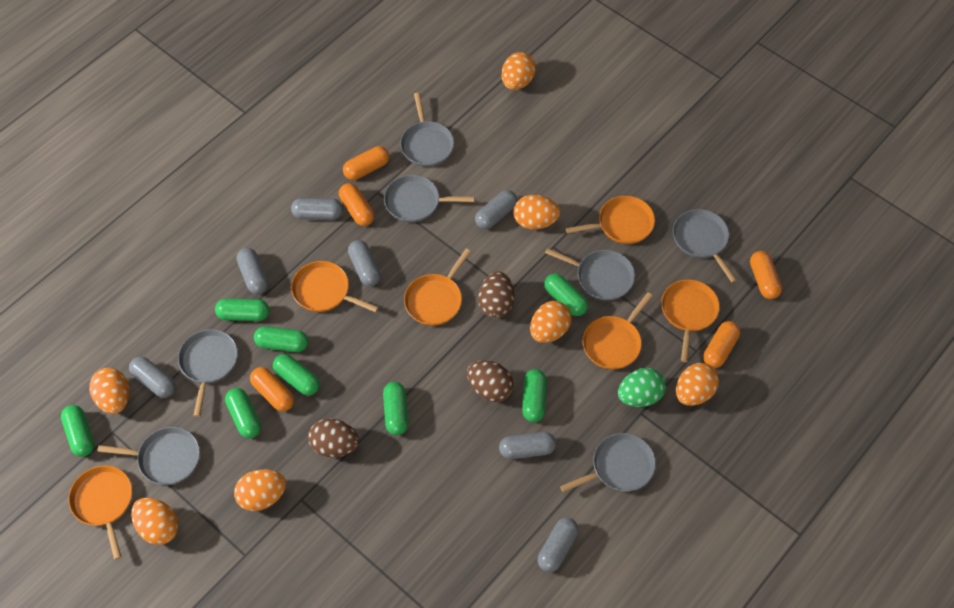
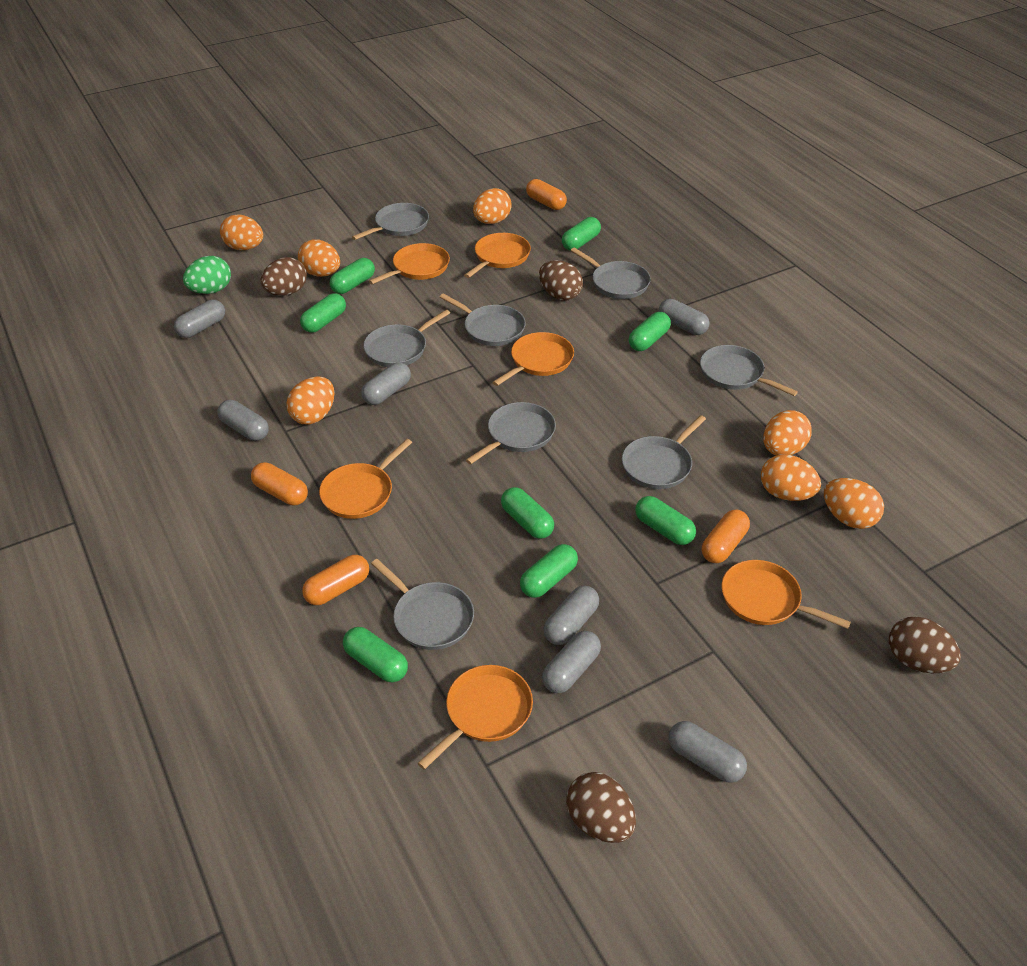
brown egg: 3 -> 4
grey pan: 7 -> 8
orange capsule: 5 -> 4

